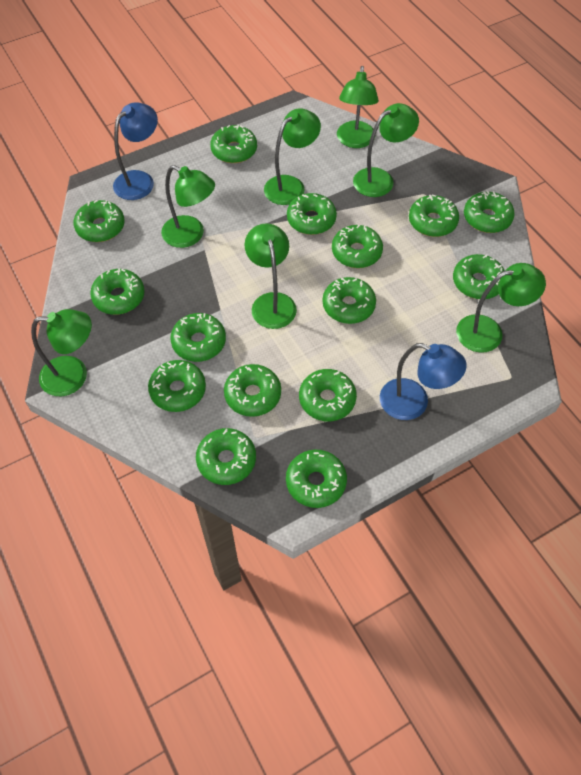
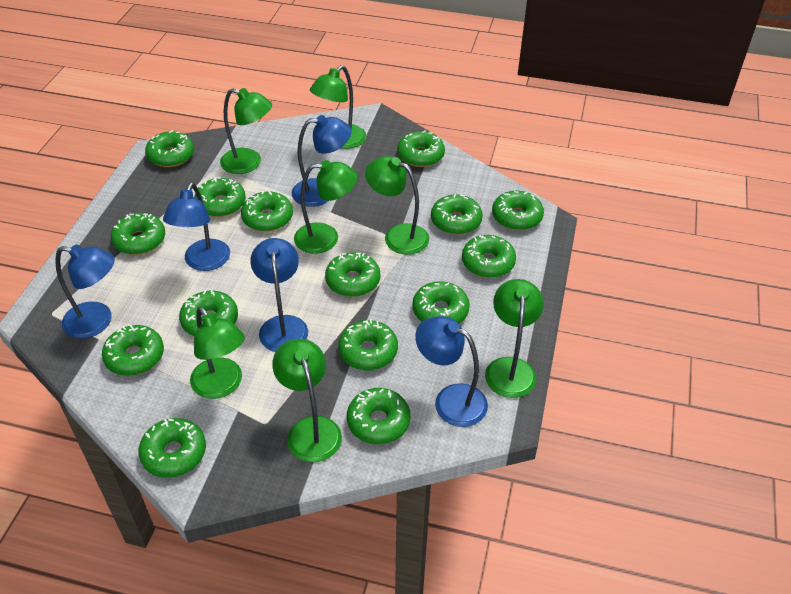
blue lamp: 2 -> 5

